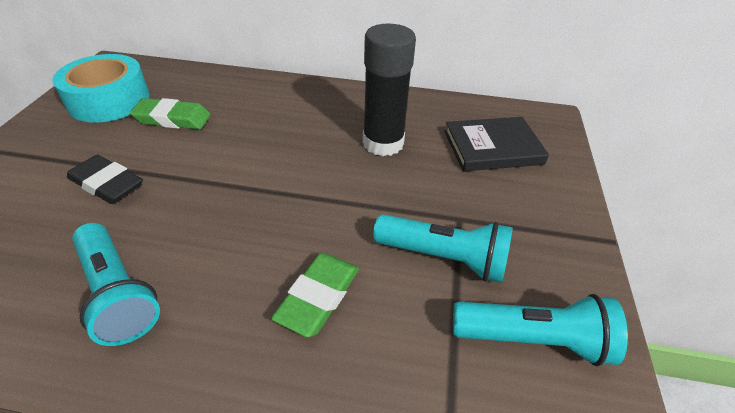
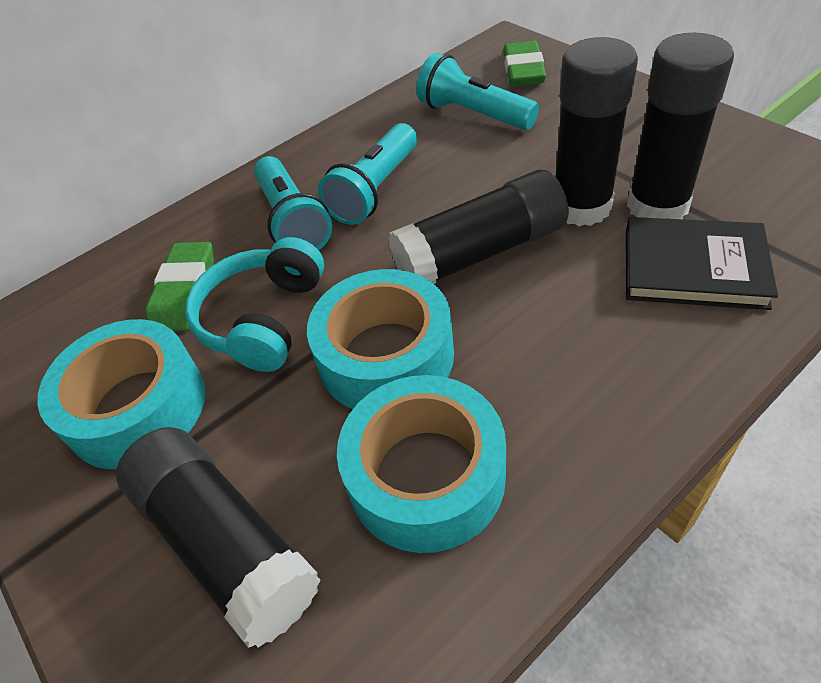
black eraser: 1 -> 0
black glue stick: 1 -> 4
turquoise headphones: 0 -> 1
turquoise tape: 1 -> 3

